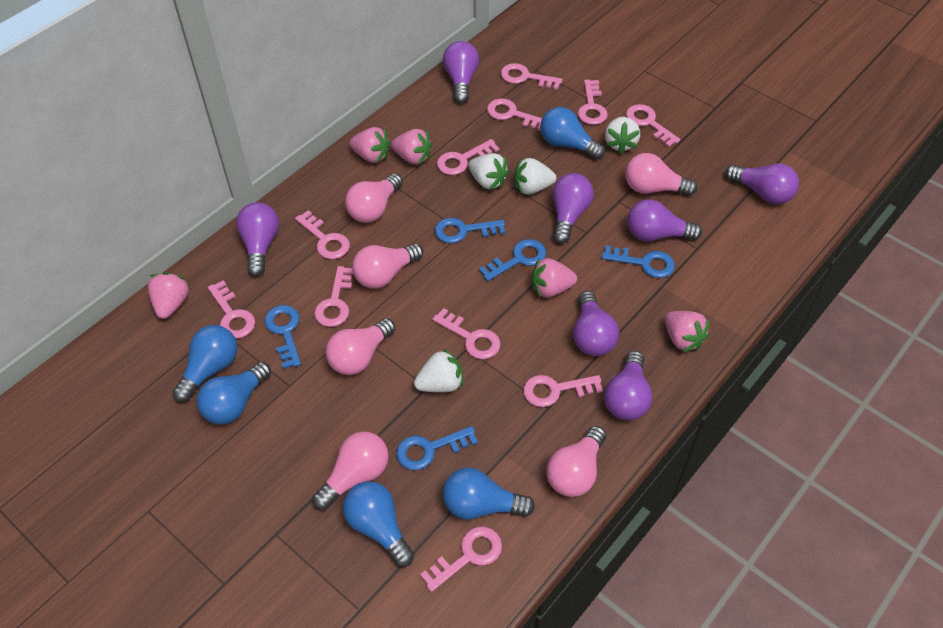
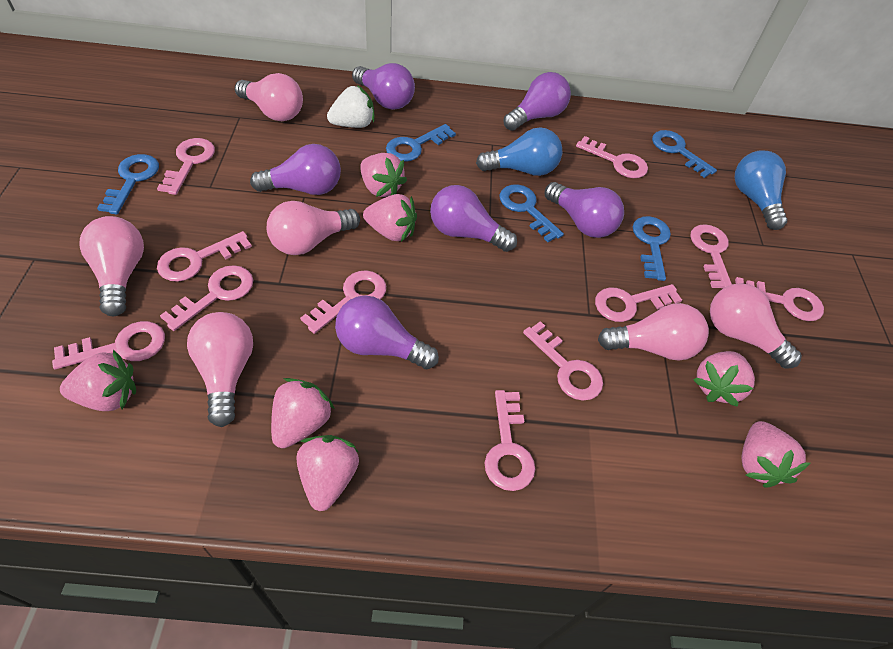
blue light bulb: 5 -> 2
pink strawberry: 5 -> 7
purple light bulb: 7 -> 6
white strawberry: 4 -> 1

